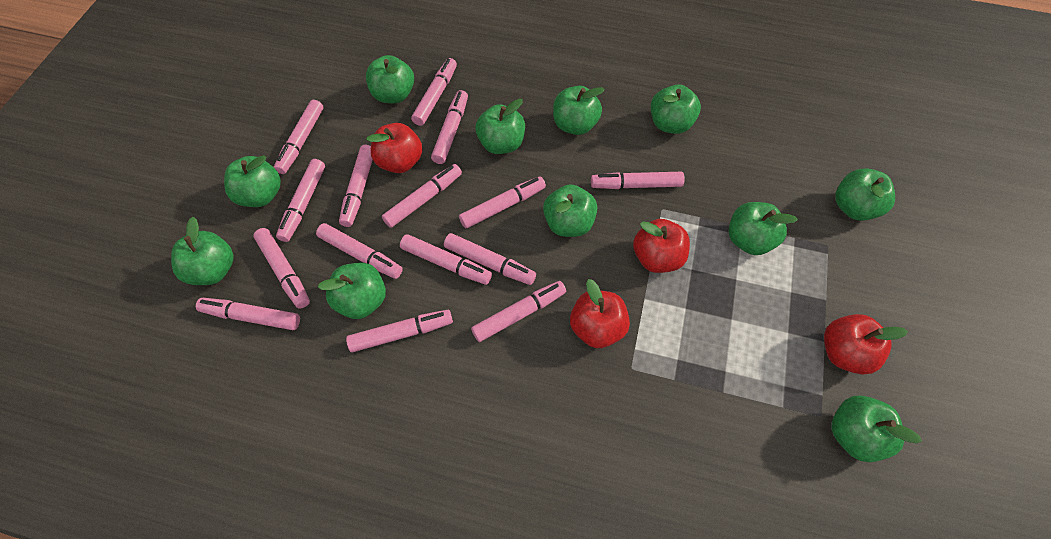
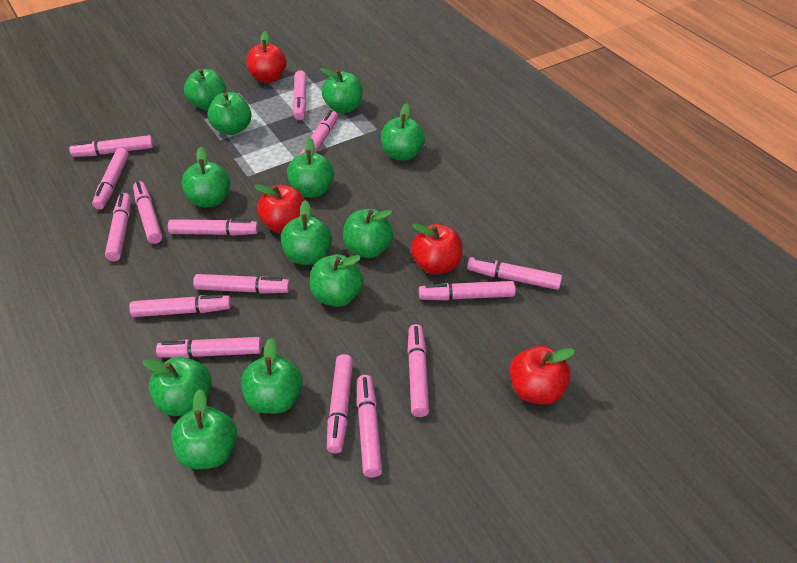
green apple: 11 -> 12

